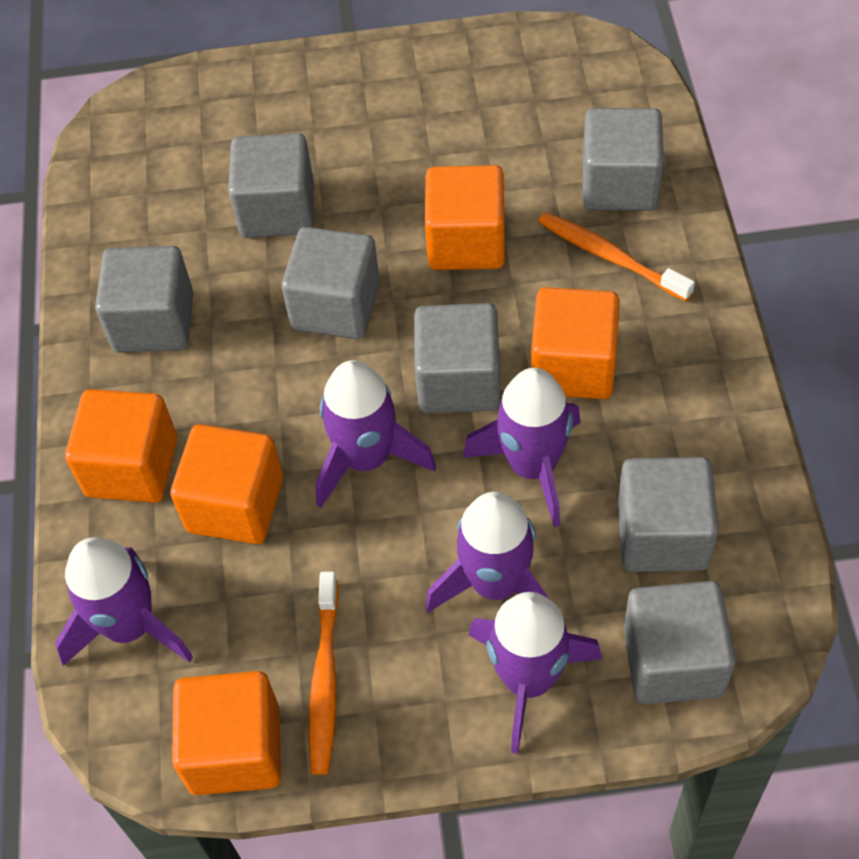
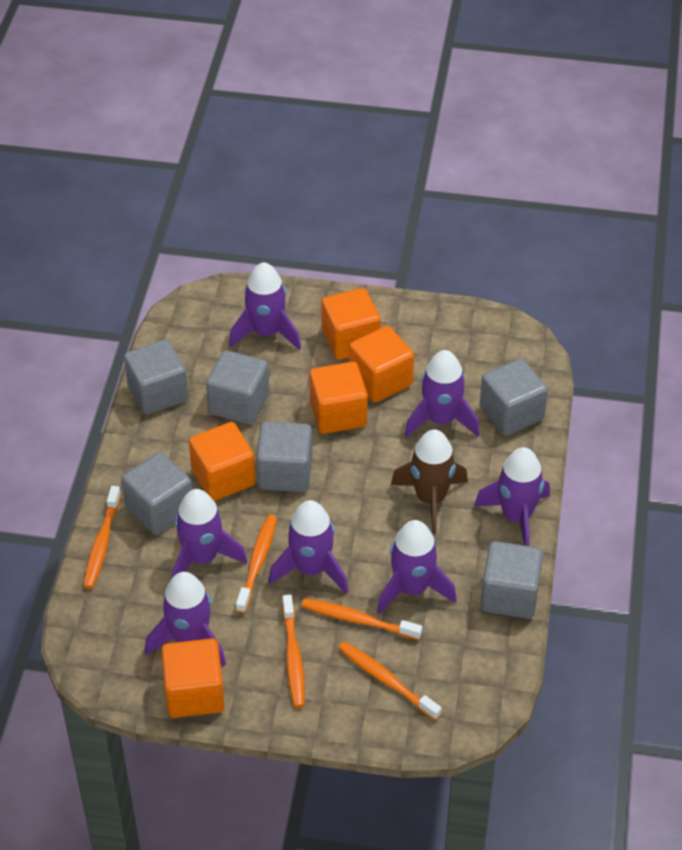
brown rocket: 0 -> 1
grey cube: 7 -> 6
orange toothbrush: 2 -> 5
purple rocket: 5 -> 7

